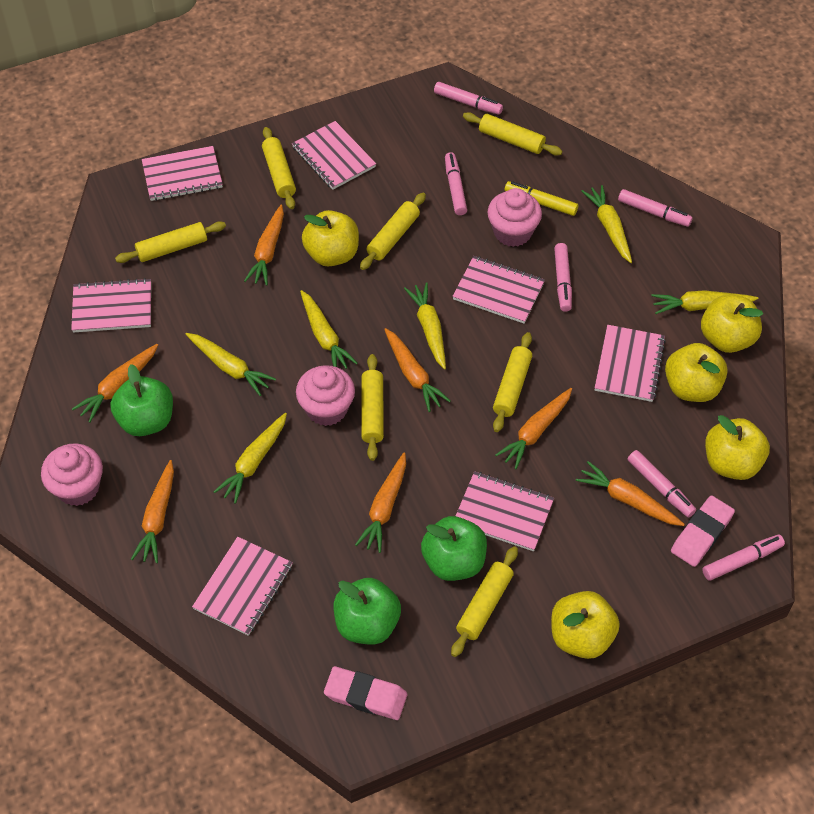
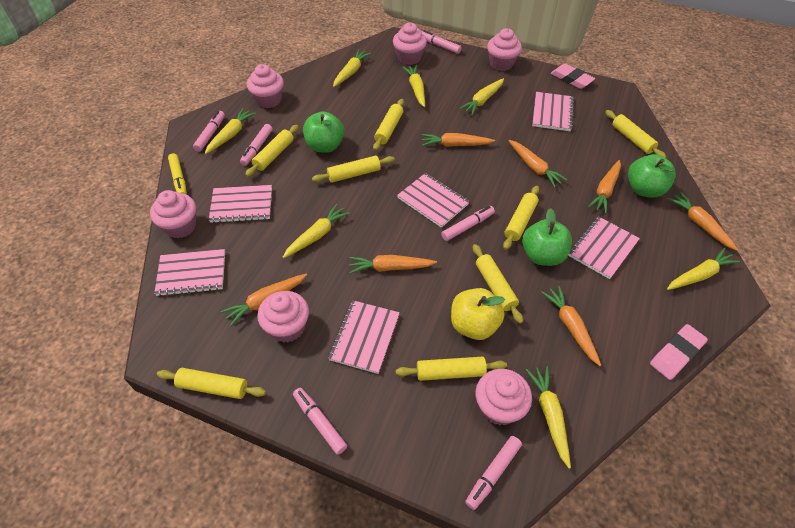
pink cupcake: 3 -> 6
pink notebook: 7 -> 6
yellow apple: 5 -> 1
yellow carrot: 6 -> 7
yellow rolling pin: 7 -> 8

